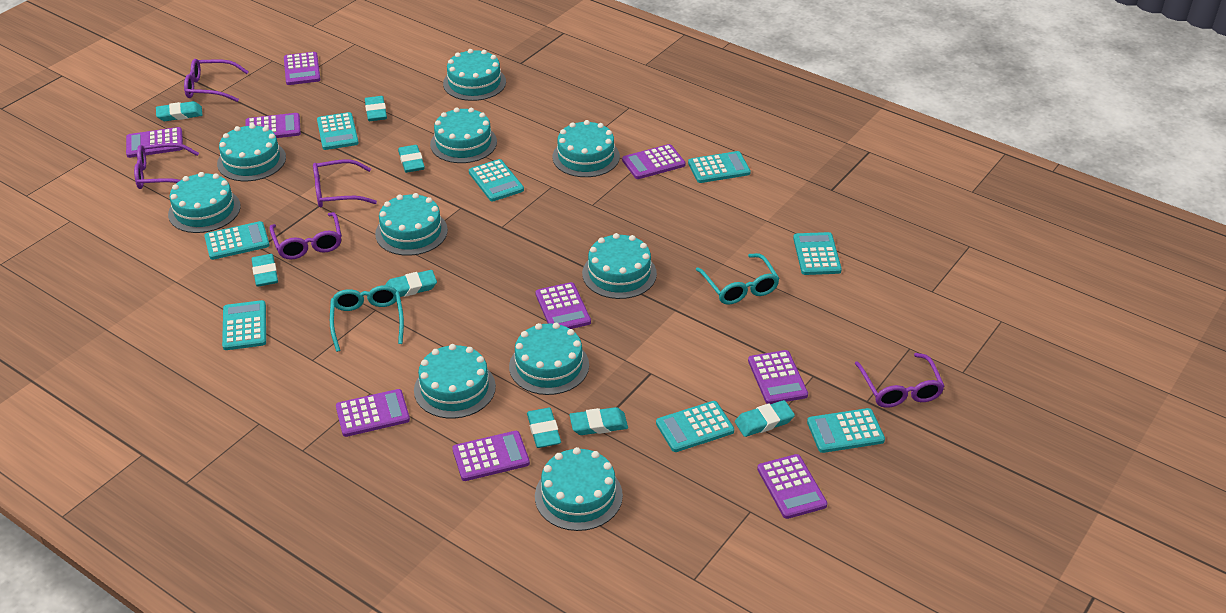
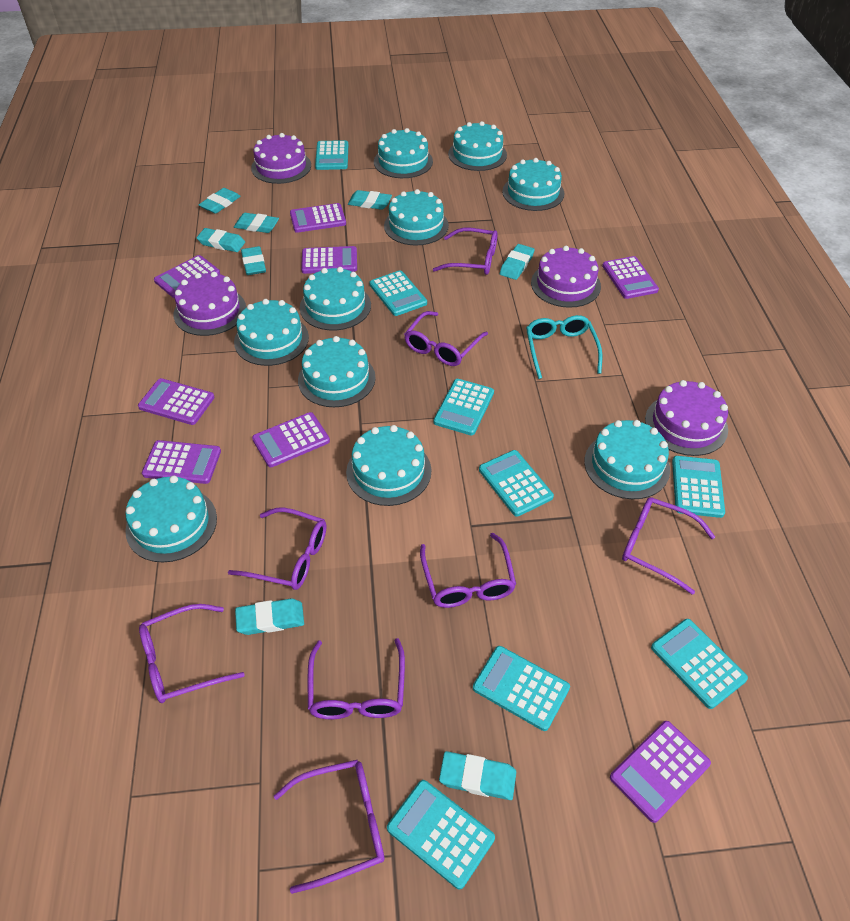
purple cake: 0 -> 4
purple calculator: 9 -> 8
purple glasses: 5 -> 8
turquoise glasses: 2 -> 1

